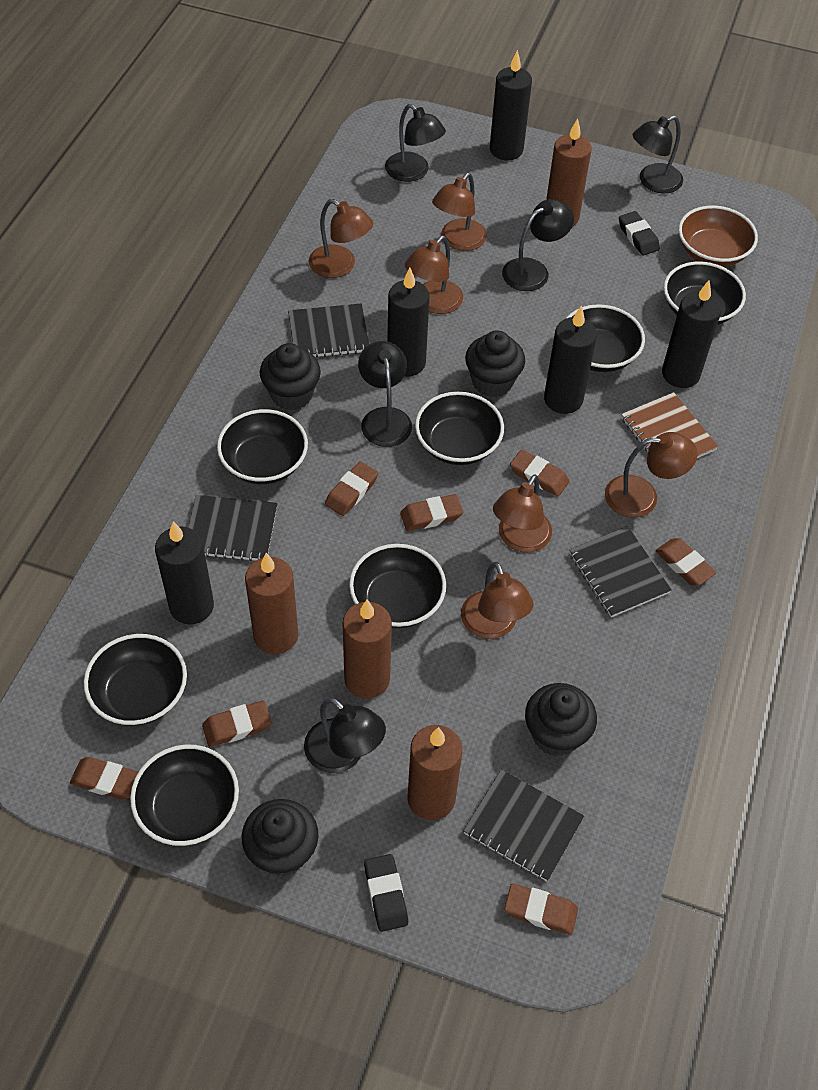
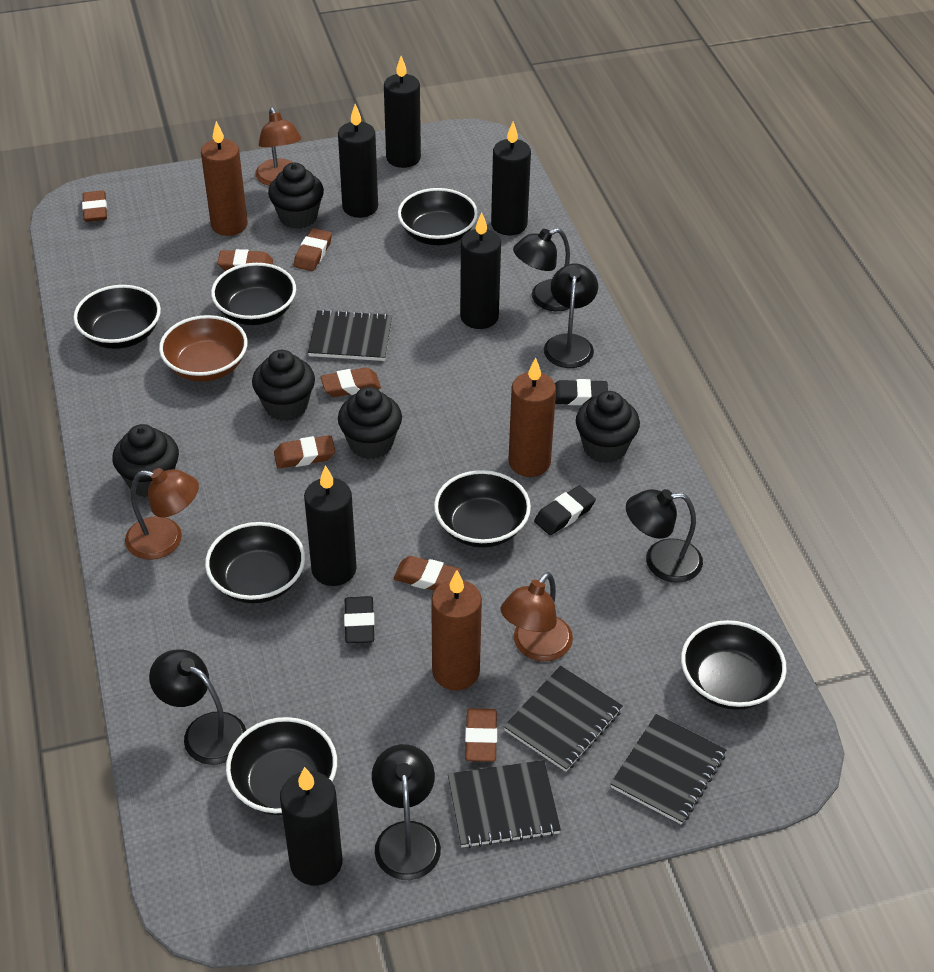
black candle: 5 -> 6
black cupcake: 4 -> 5
black eraser: 2 -> 3
brown candle: 4 -> 3
brown lamp: 6 -> 3
brown notebook: 1 -> 0

